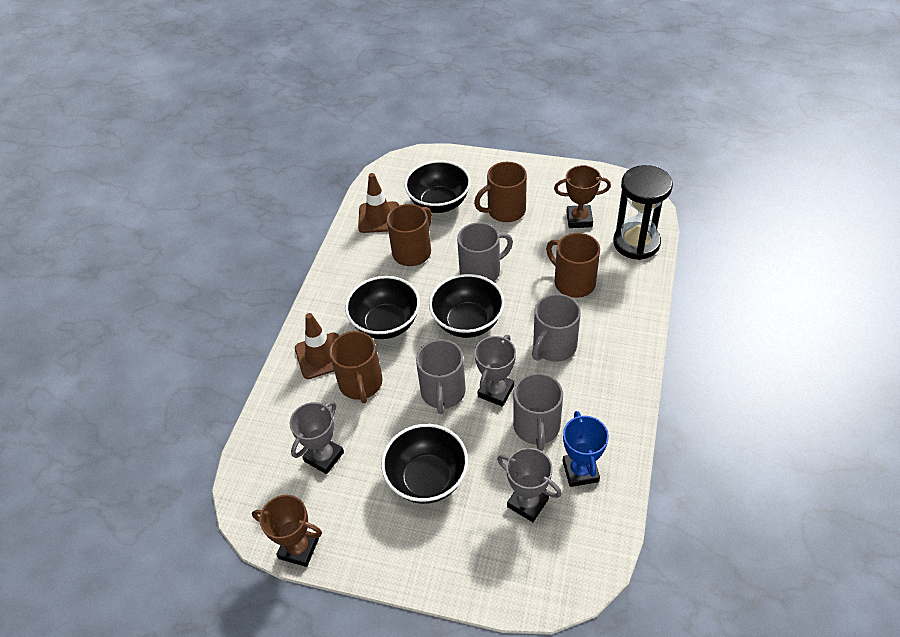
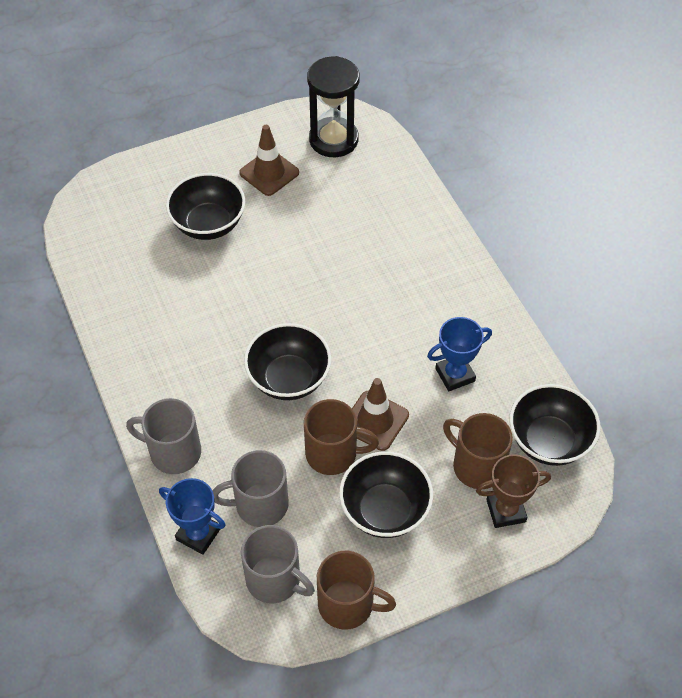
blue trophy: 1 -> 2
brown mug: 4 -> 3
brown trophy: 2 -> 1
grey mug: 4 -> 3
grey trophy: 3 -> 0

